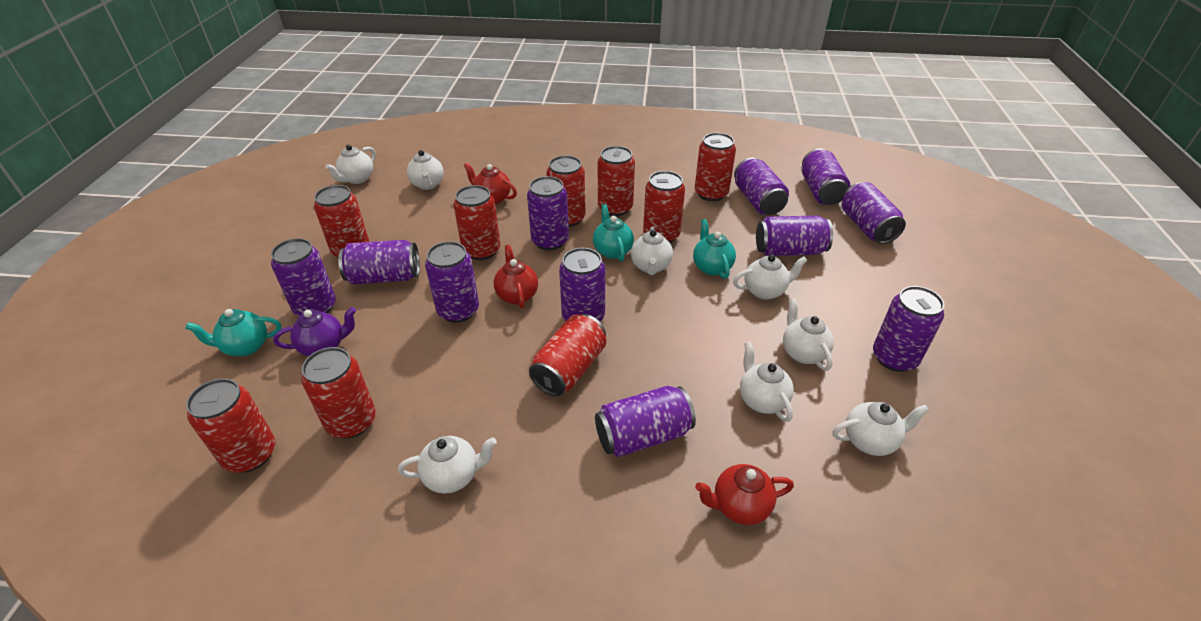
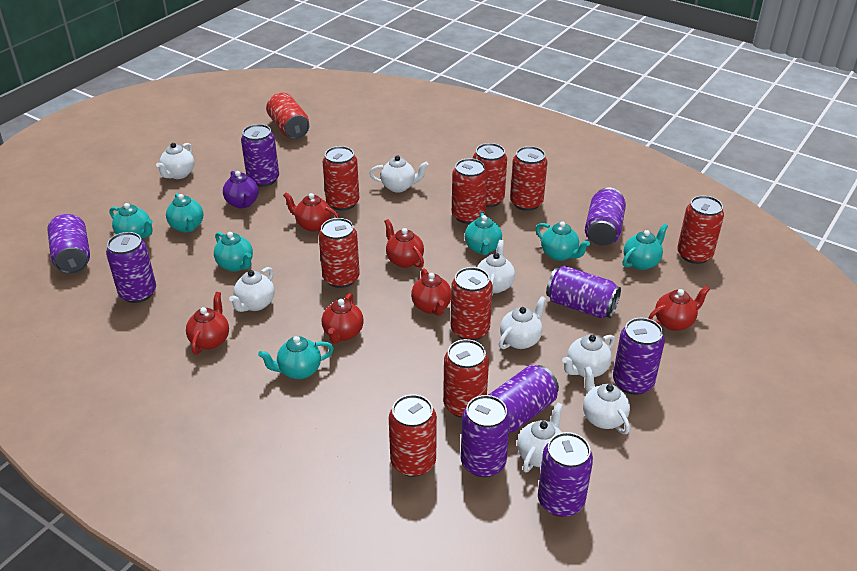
purple can: 11 -> 9
red can: 9 -> 10
red teapot: 3 -> 6
turquoise teapot: 3 -> 7

